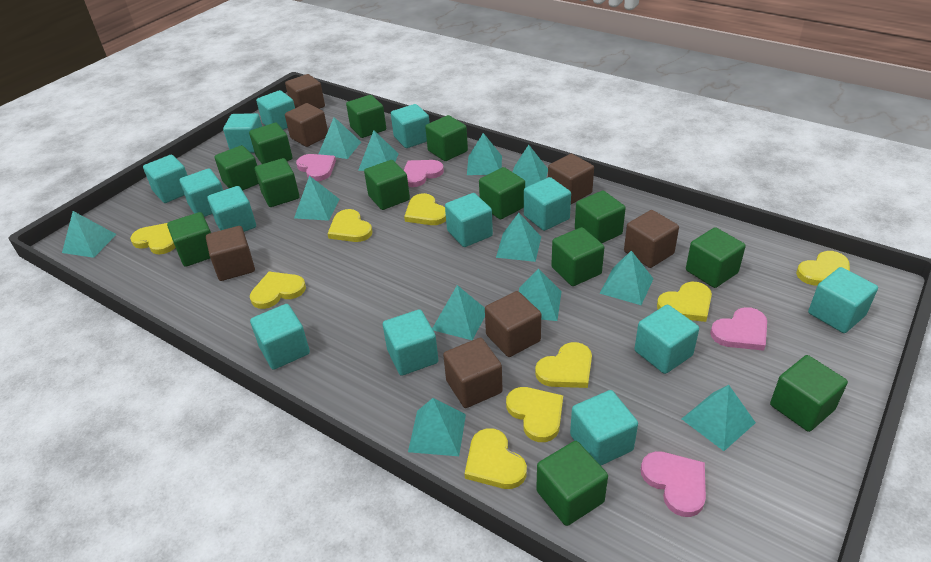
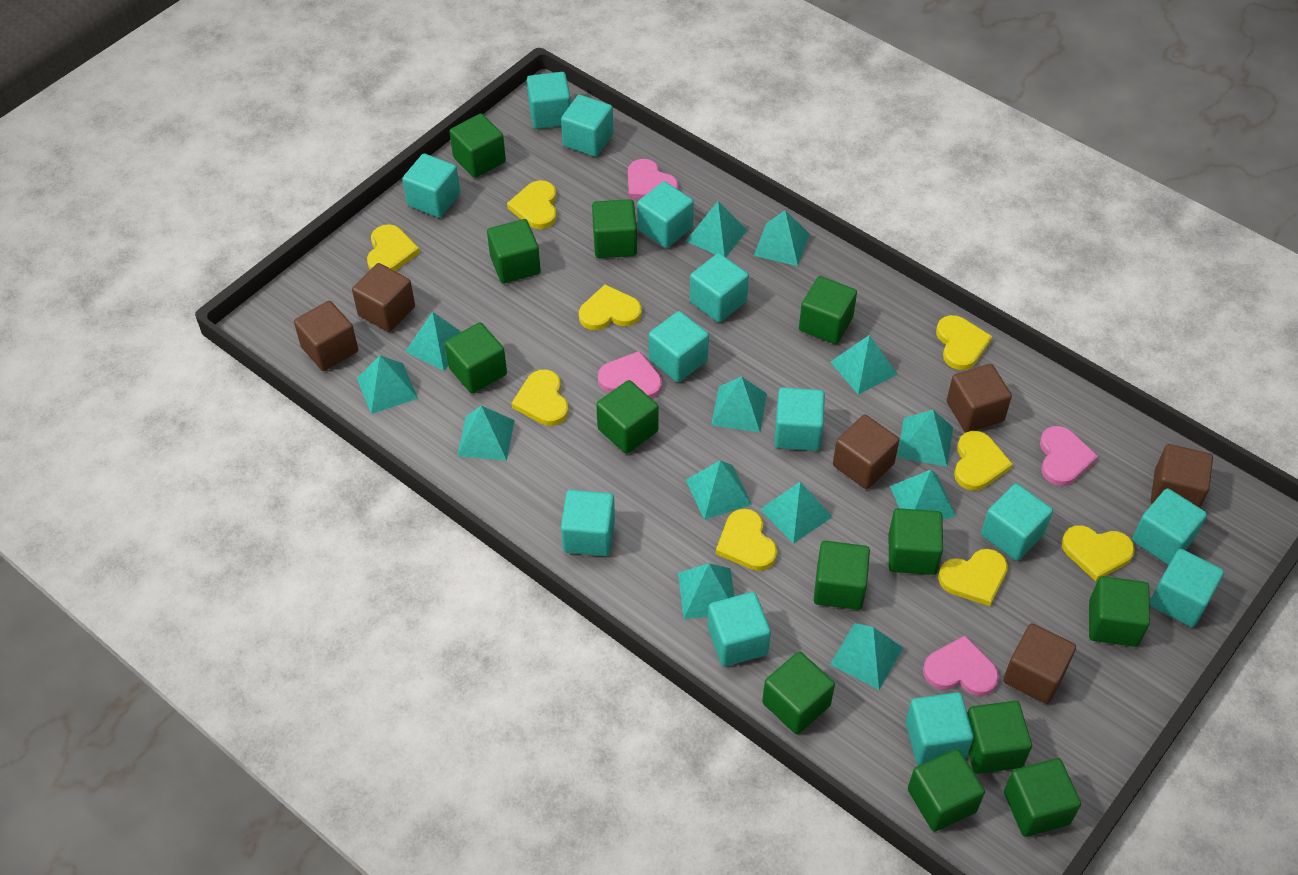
brown cube: 7 -> 6
turquoise pyramid: 12 -> 13

